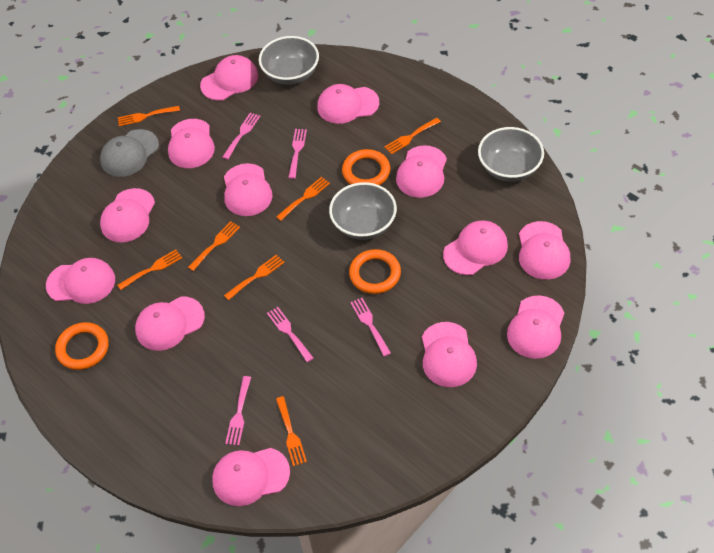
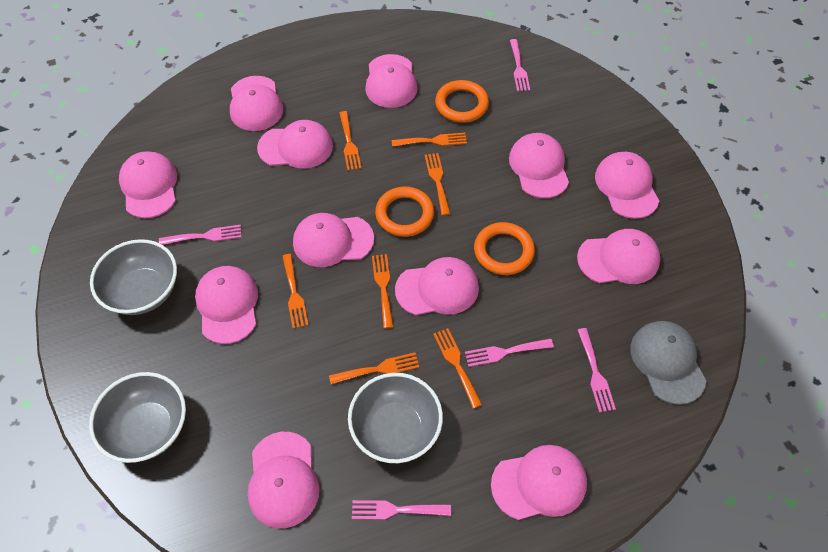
pink cap: 13 -> 12

